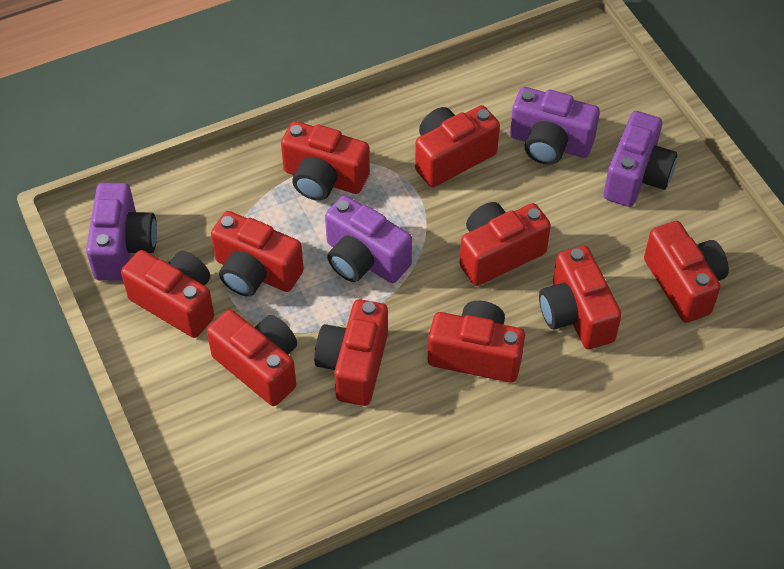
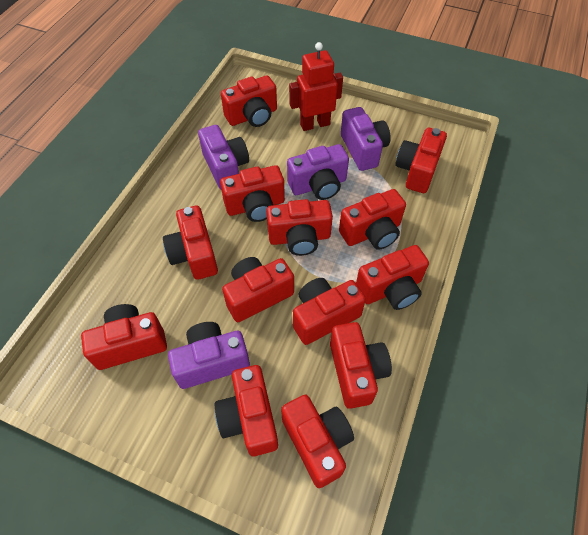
red camera: 10 -> 13
red robot: 0 -> 1

